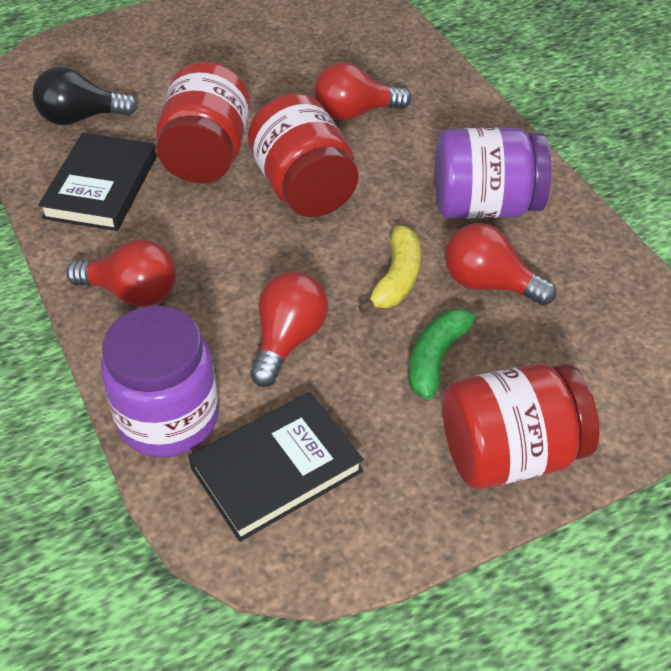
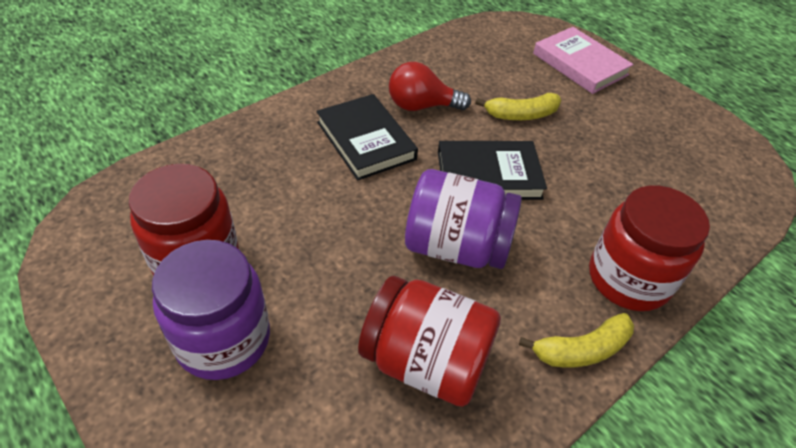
black light bulb: 1 -> 0
green banana: 1 -> 0
pink book: 0 -> 1
red light bulb: 4 -> 1
yellow banana: 1 -> 2

